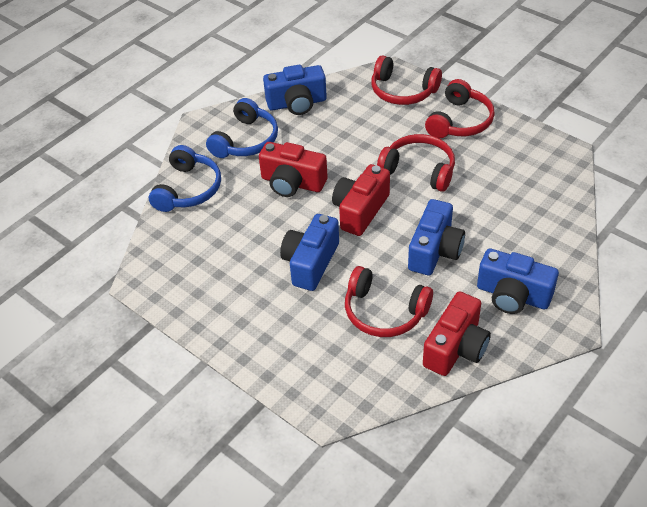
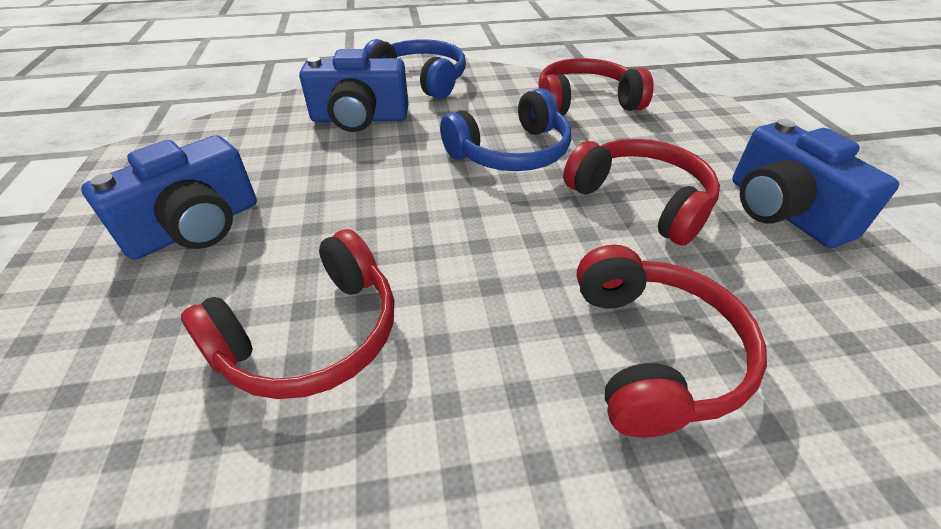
blue camera: 4 -> 3
red camera: 3 -> 0

